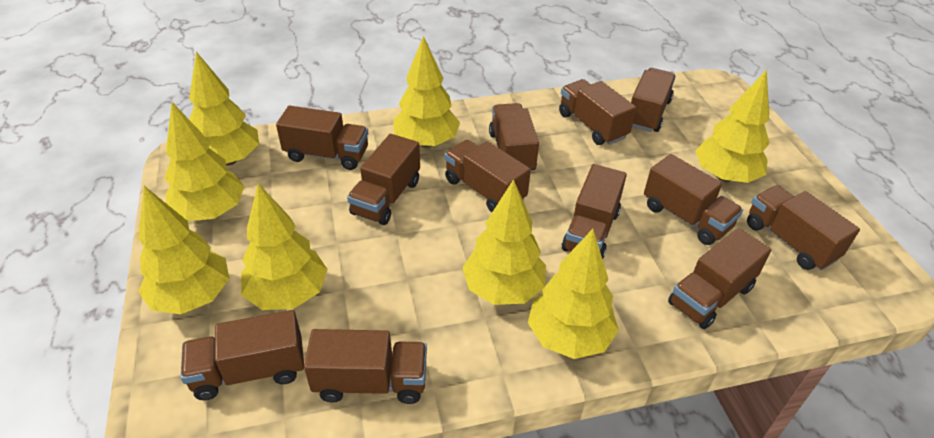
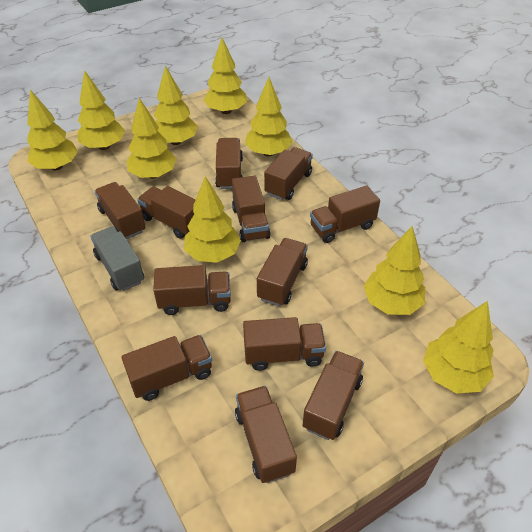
grey truck: 0 -> 1
yellow tree: 8 -> 9

